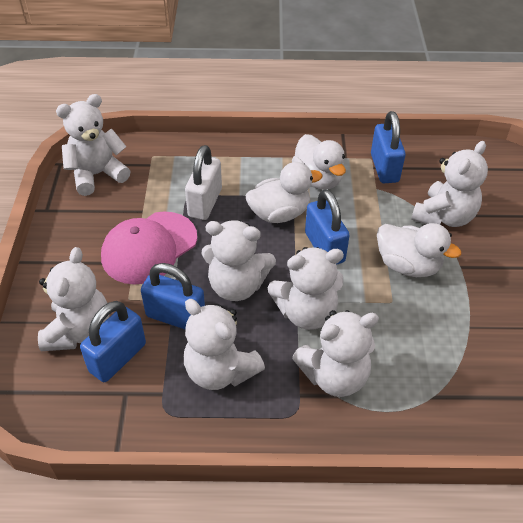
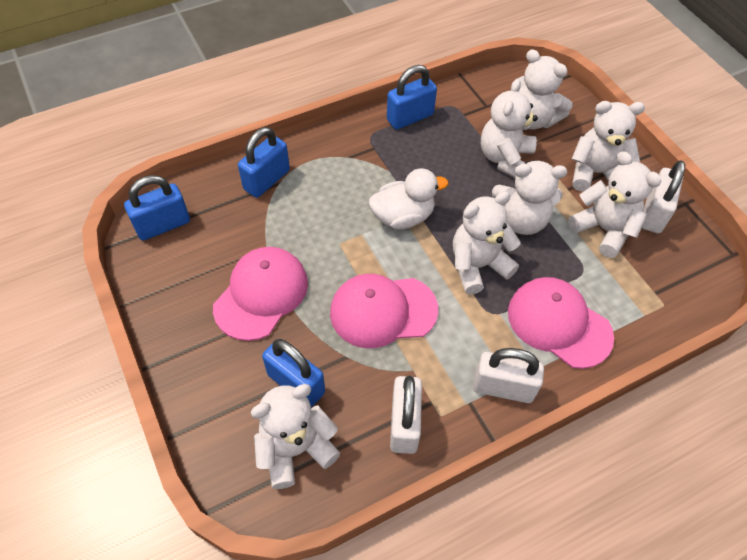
pink cap: 1 -> 3
white duck: 3 -> 1
white padlock: 1 -> 3

